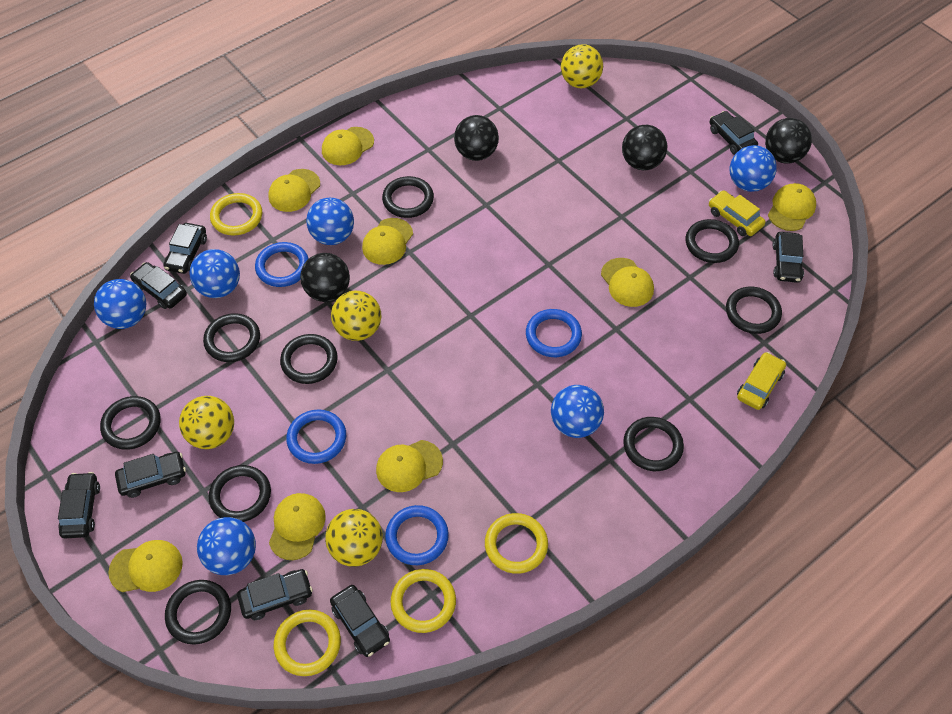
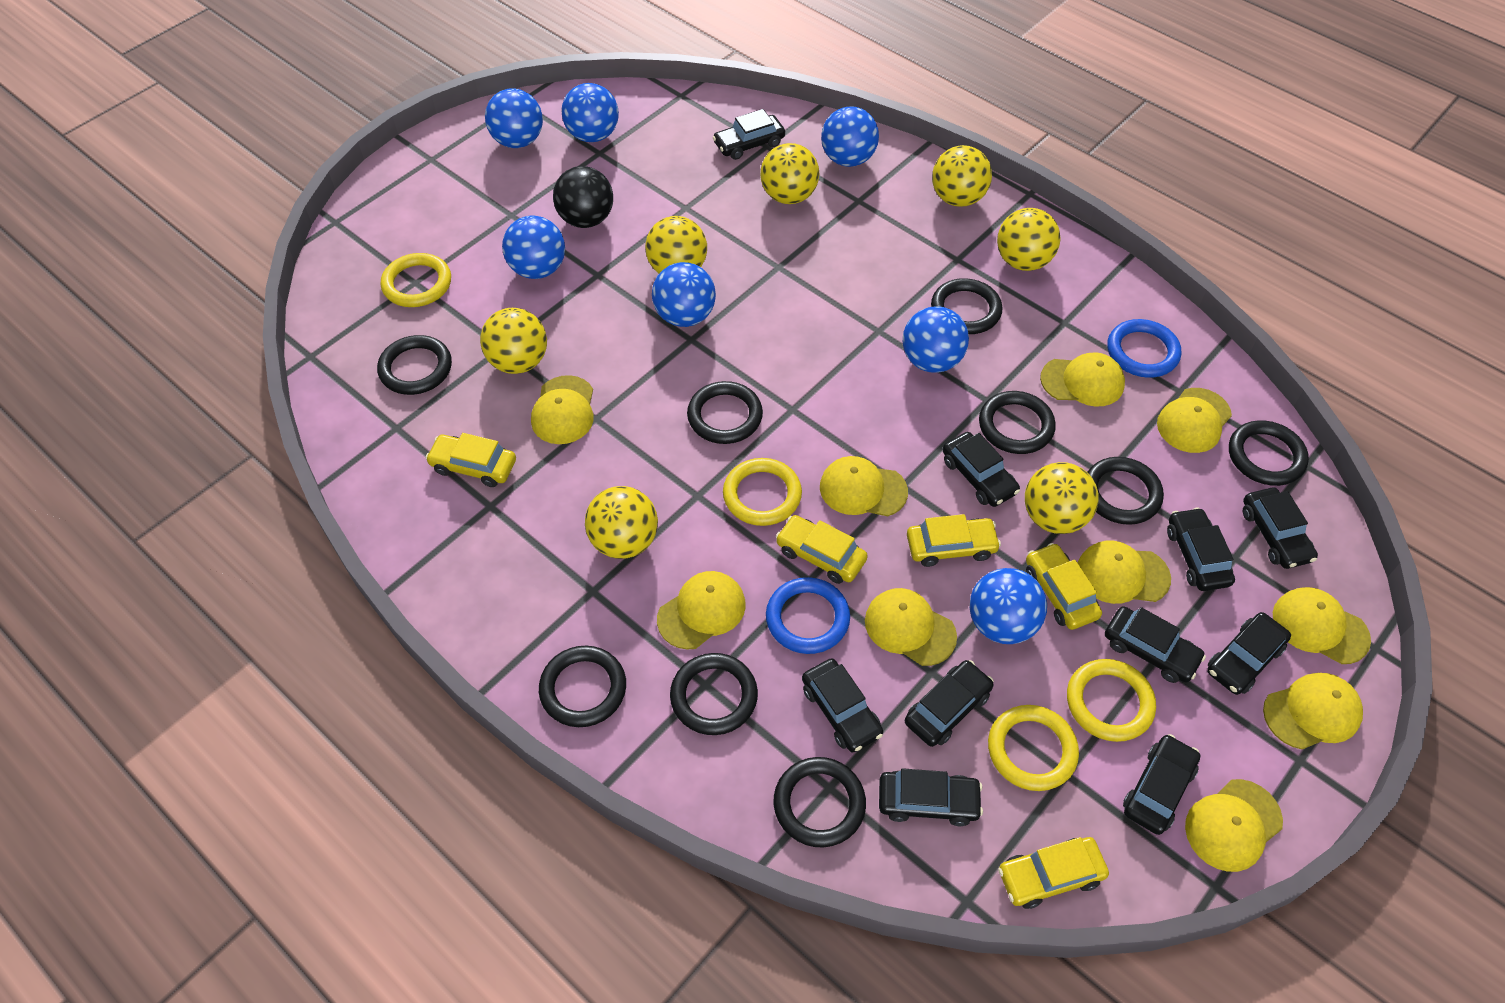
black ball: 4 -> 1
black car: 8 -> 10
blue ball: 6 -> 7
blue ring: 4 -> 2
yellow ball: 4 -> 7
yellow cap: 8 -> 10
yellow car: 2 -> 5

